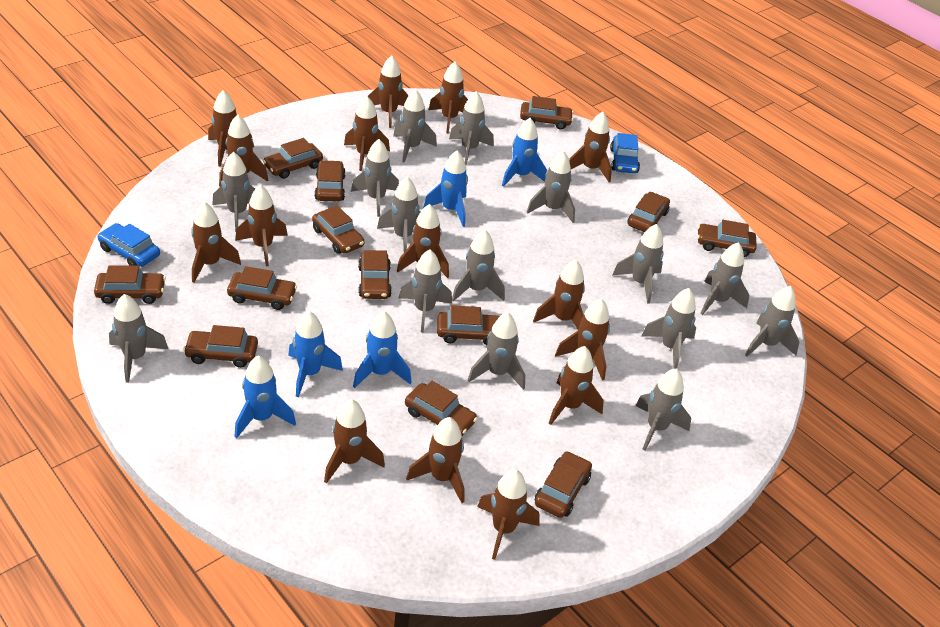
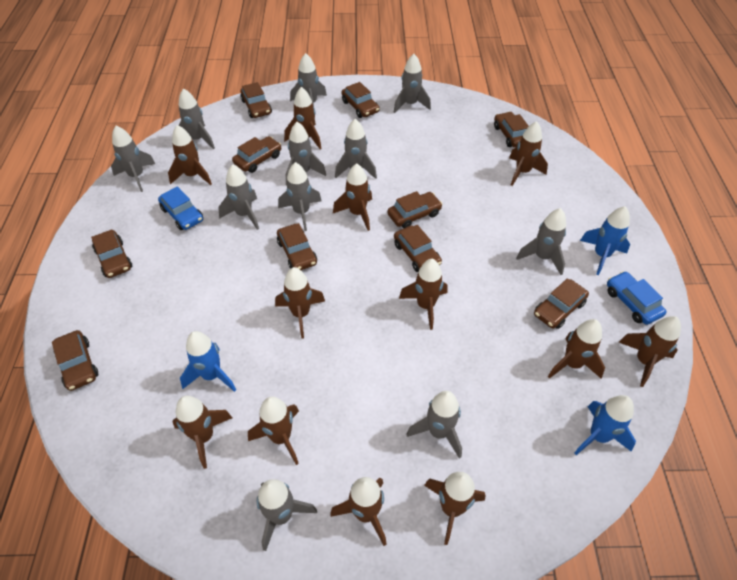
blue rocket: 5 -> 3
brown car: 13 -> 10
brown rocket: 15 -> 12
grey rocket: 15 -> 11

